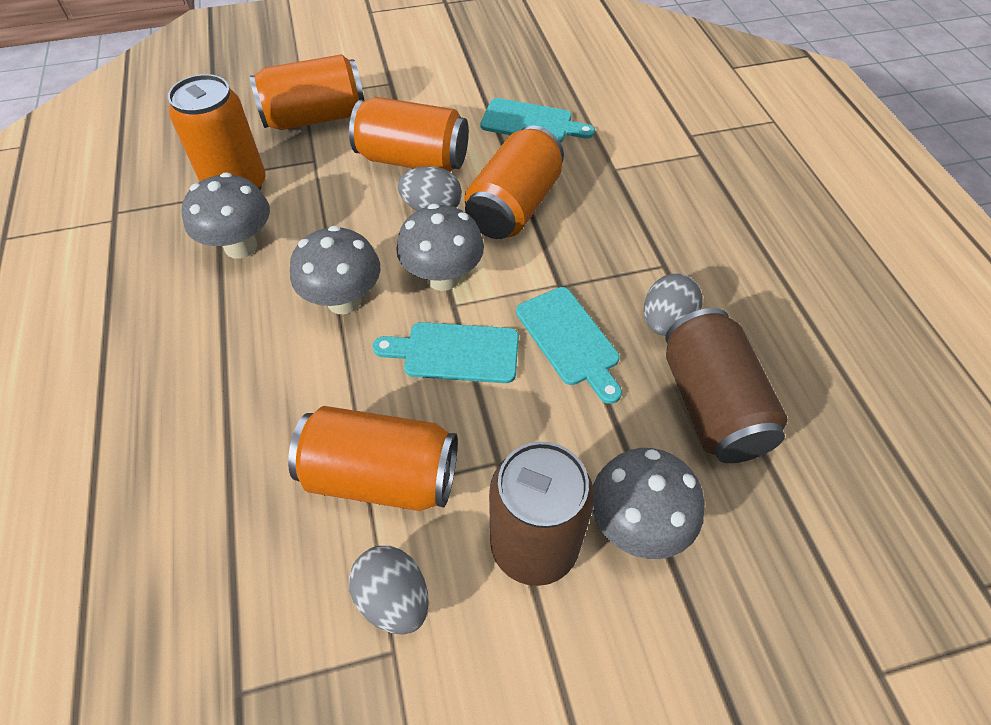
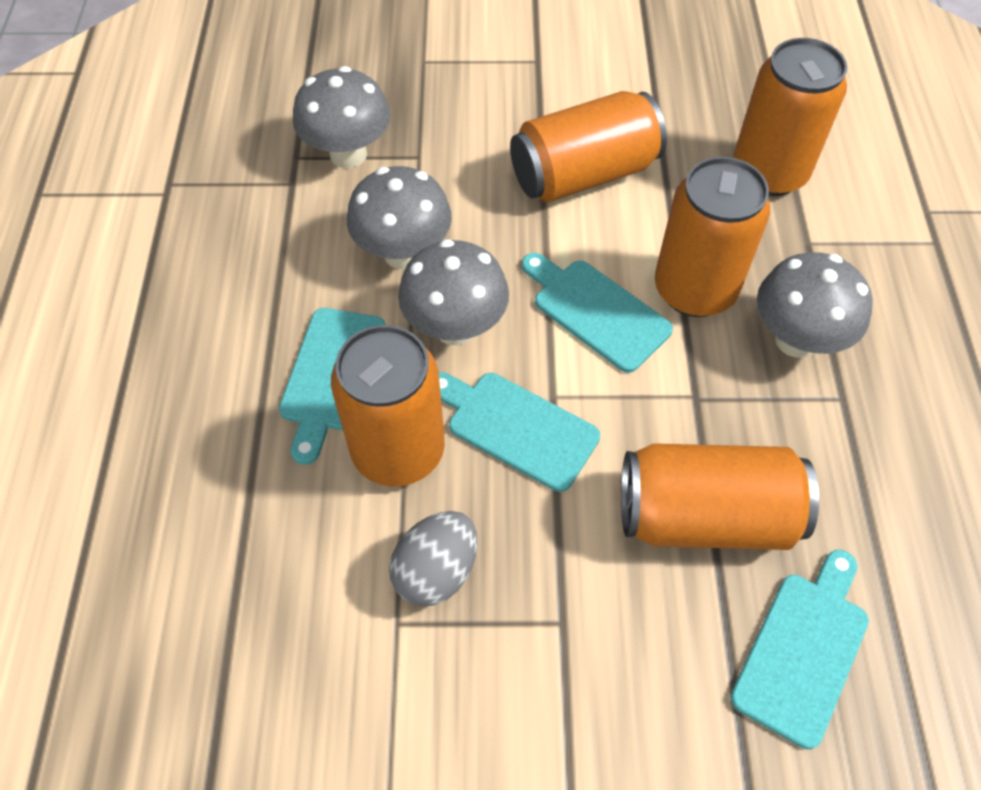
brown can: 2 -> 0
grey egg: 3 -> 1
turquoise cutting board: 3 -> 4

